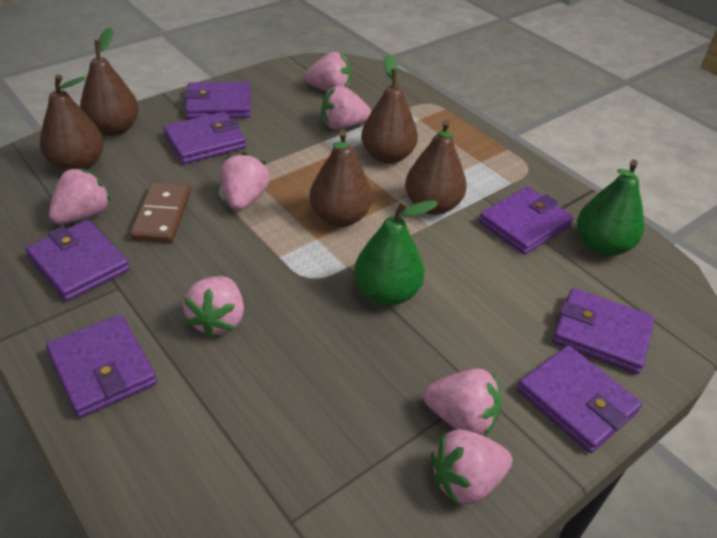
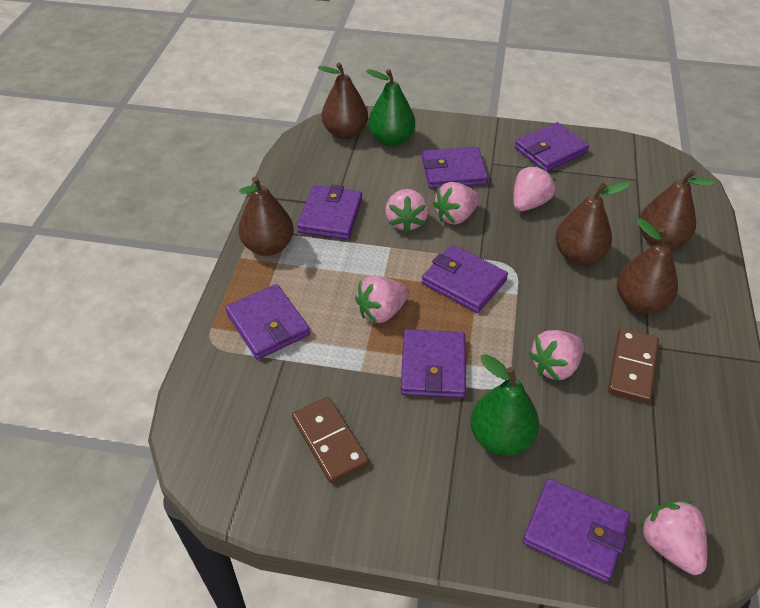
brown domino: 1 -> 2
pink strawberry: 7 -> 6

